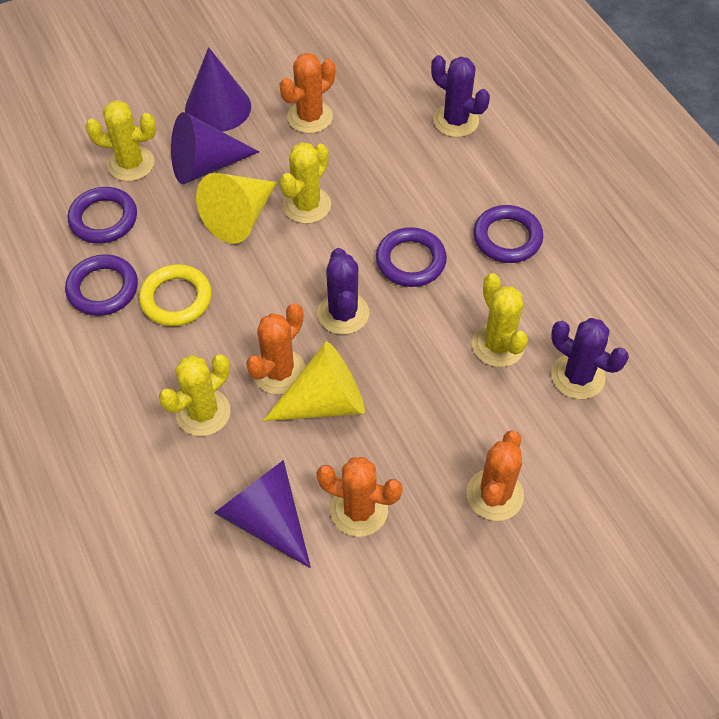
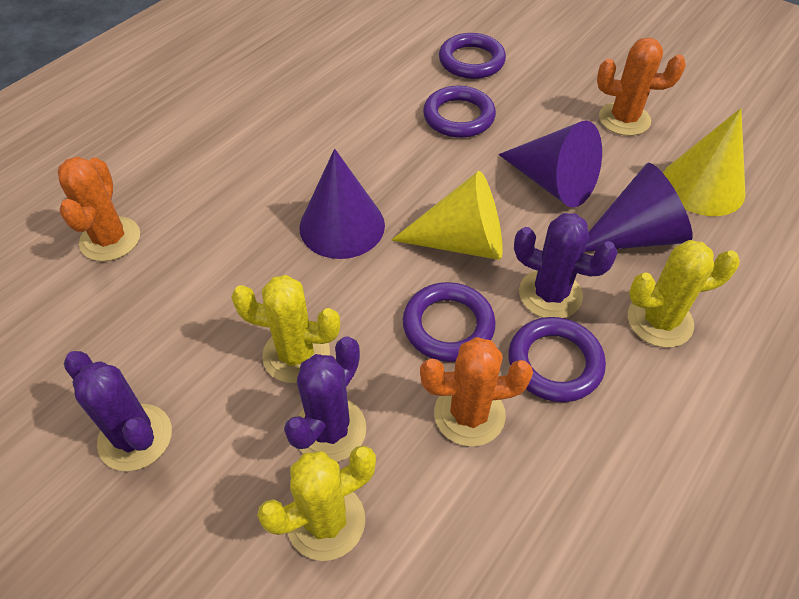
orange cactus: 4 -> 3
yellow cactus: 4 -> 3
yellow ring: 1 -> 0

